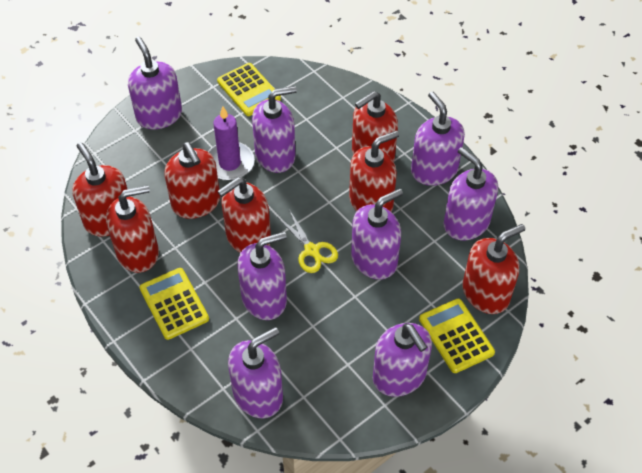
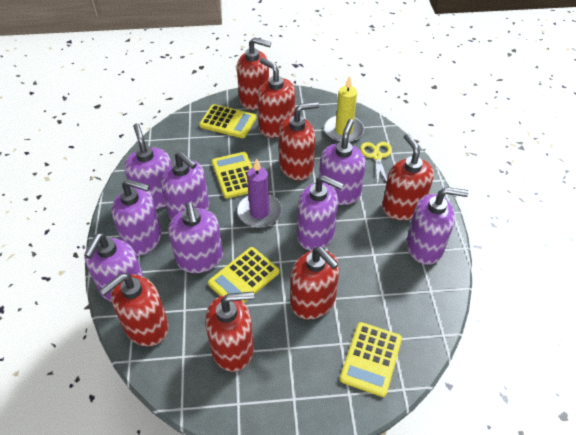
yellow calculator: 3 -> 4
yellow candle: 0 -> 1

